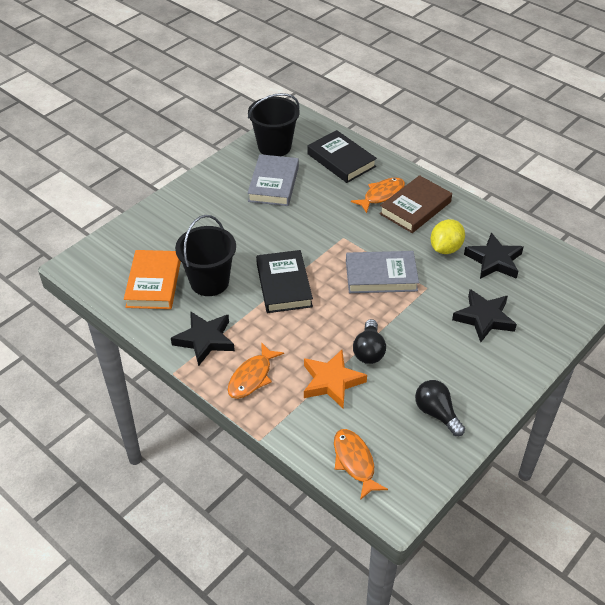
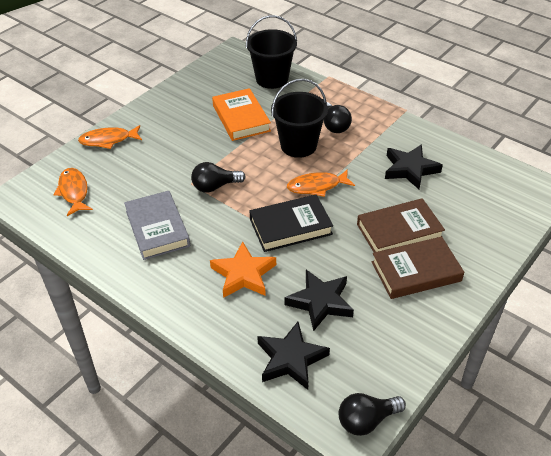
black book: 2 -> 1
black light bulb: 2 -> 3
brown book: 1 -> 2
grey book: 2 -> 1
yellow lemon: 1 -> 0

